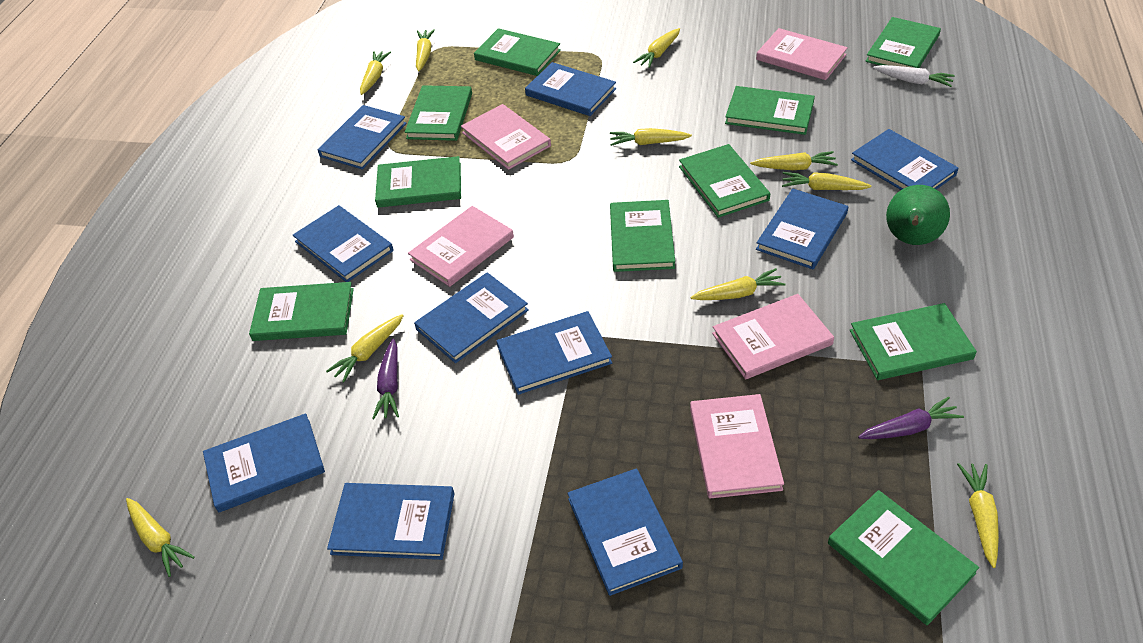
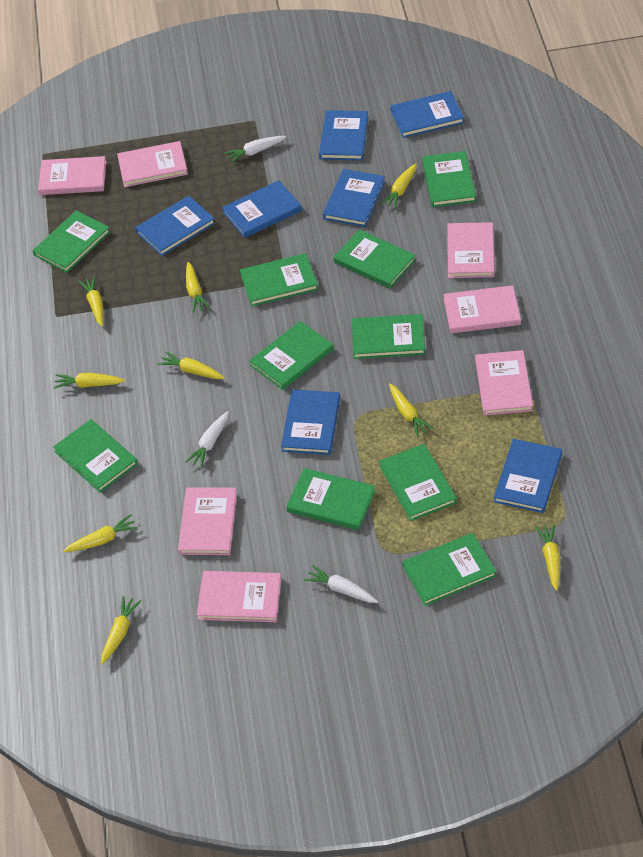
blue book: 10 -> 7
green pear: 1 -> 0
pink book: 5 -> 7
purple carrot: 2 -> 0
white carrot: 1 -> 3
yellow carrot: 10 -> 9

